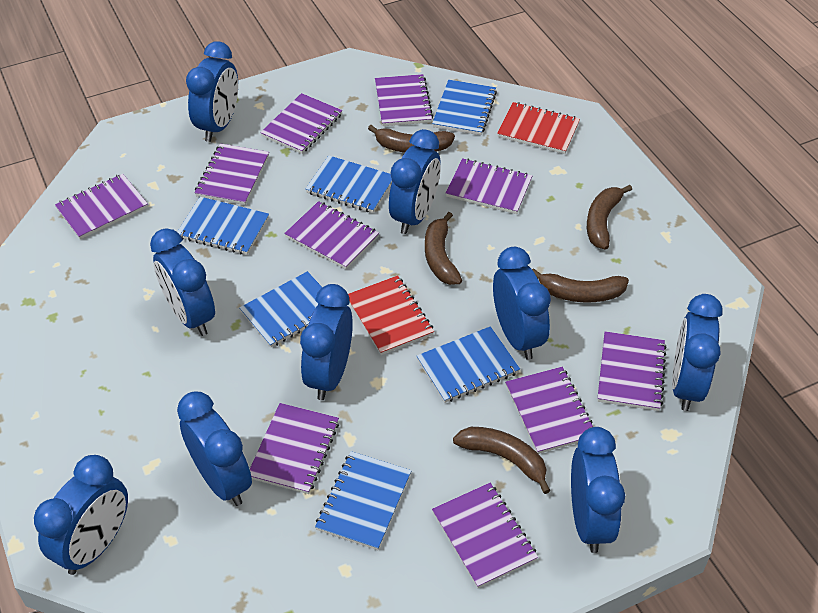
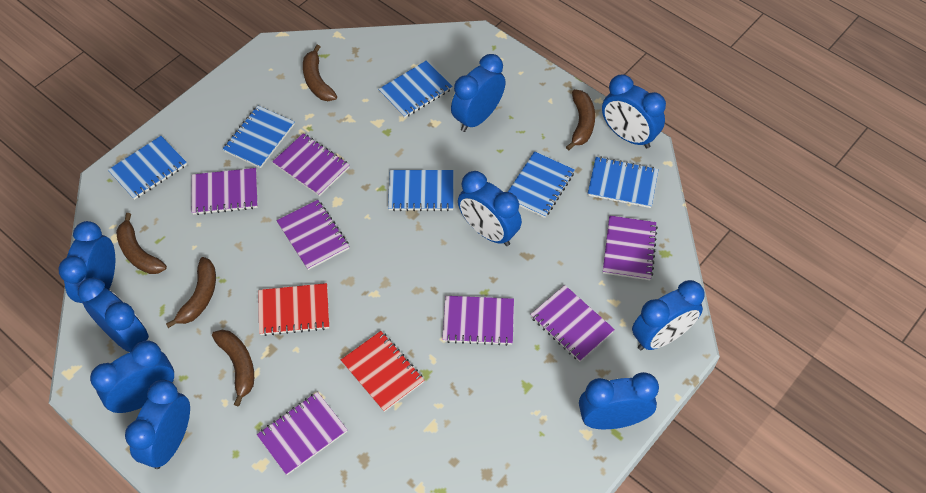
purple notebook: 10 -> 7

